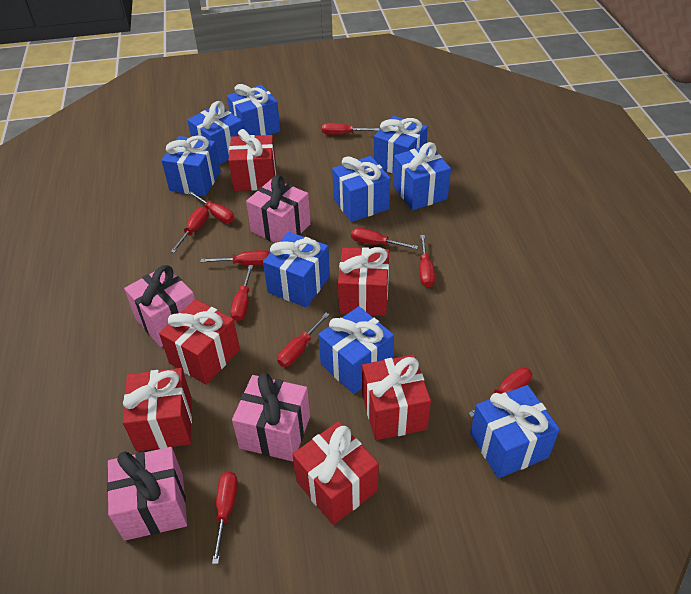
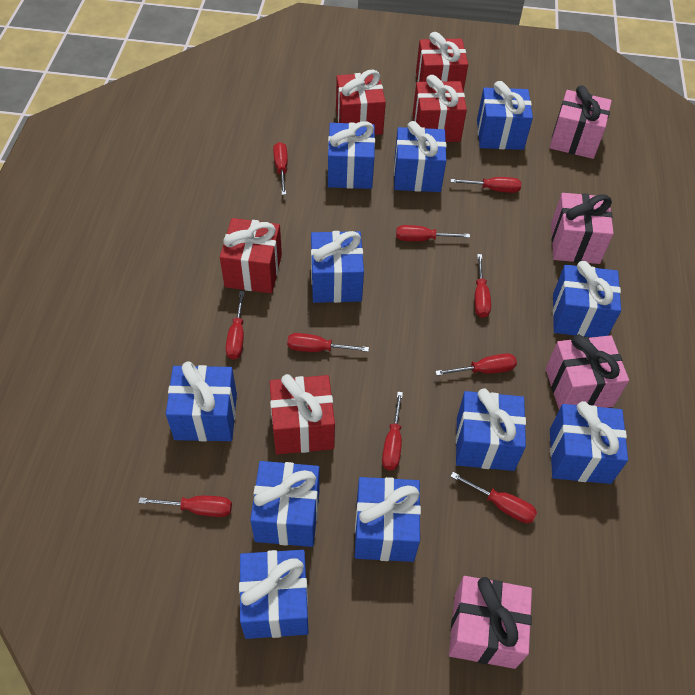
blue gift: 9 -> 11
red gift: 6 -> 5

